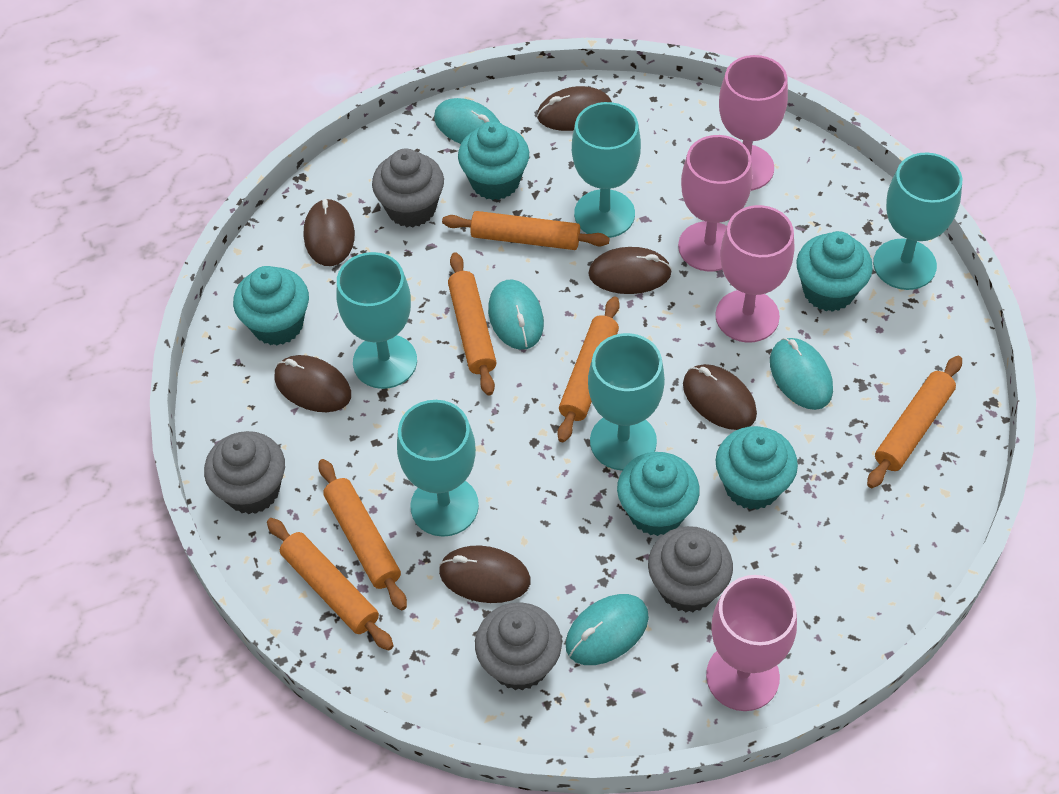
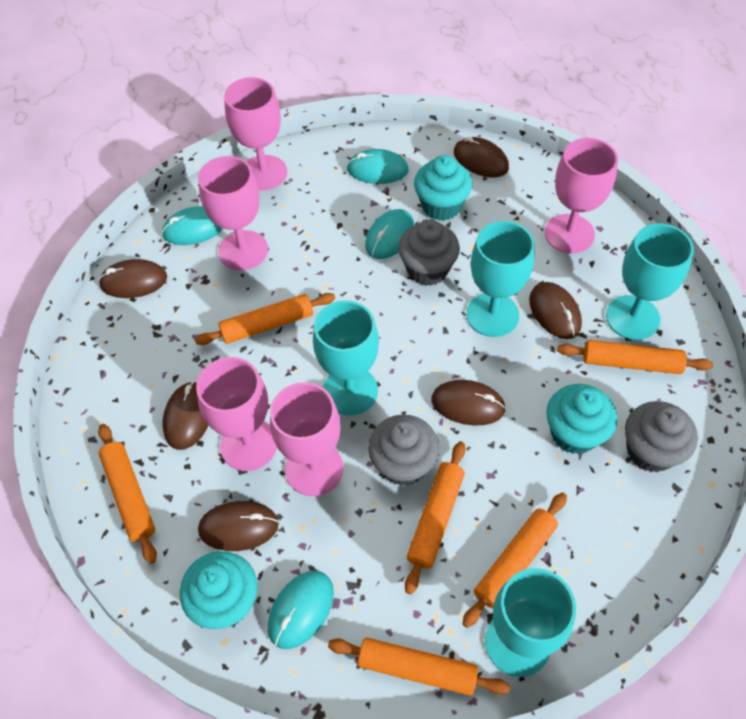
grey cupcake: 4 -> 3
pink goblet: 4 -> 5
turquoise cupcake: 5 -> 3
turquoise goblet: 5 -> 4

